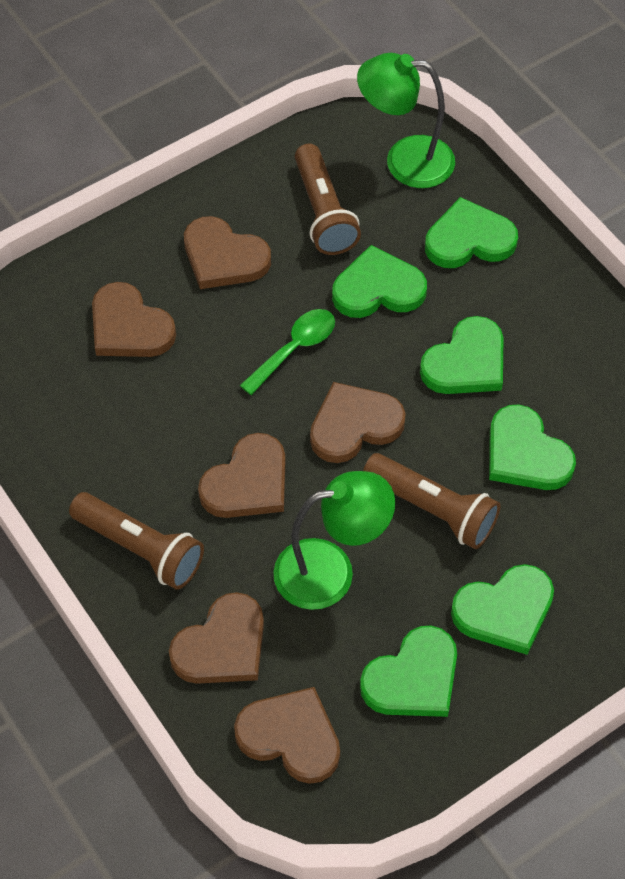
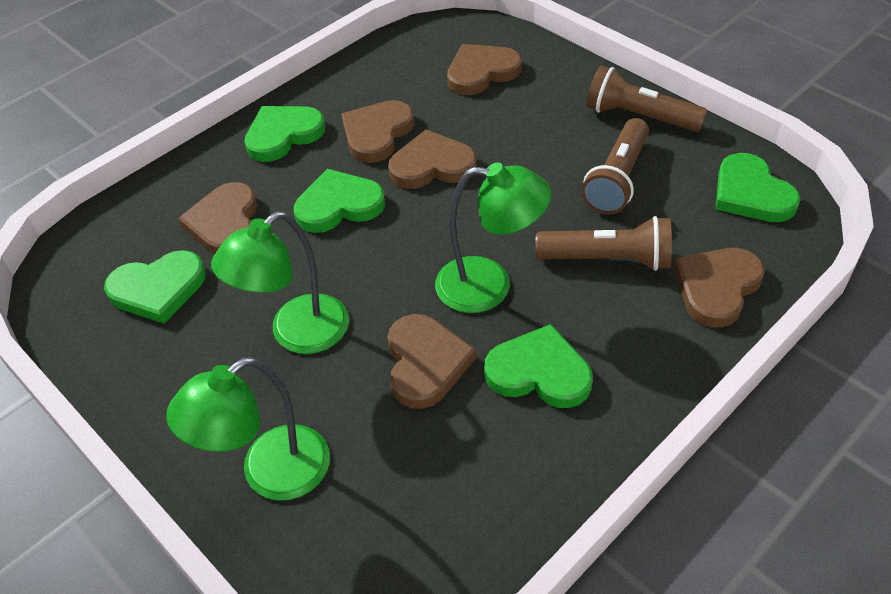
green heart: 6 -> 5
green lamp: 2 -> 3
green spoon: 1 -> 0

